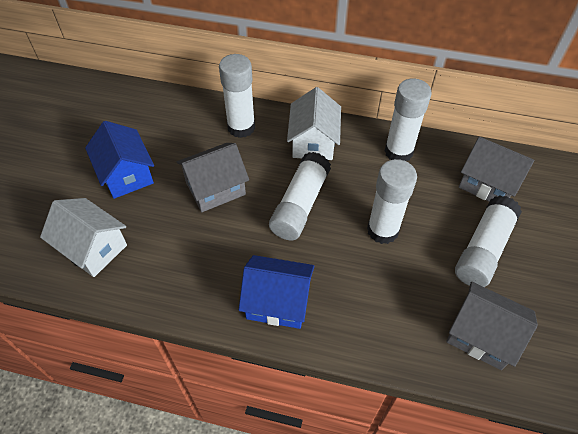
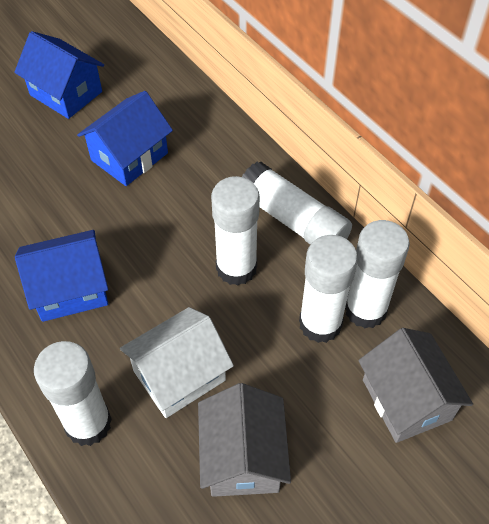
blue house: 2 -> 3
grey house: 3 -> 2
white house: 2 -> 1

